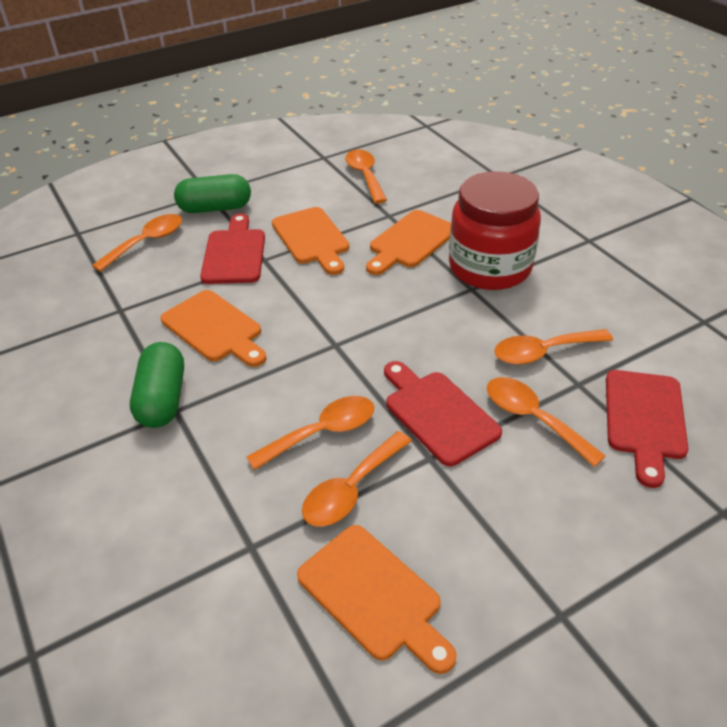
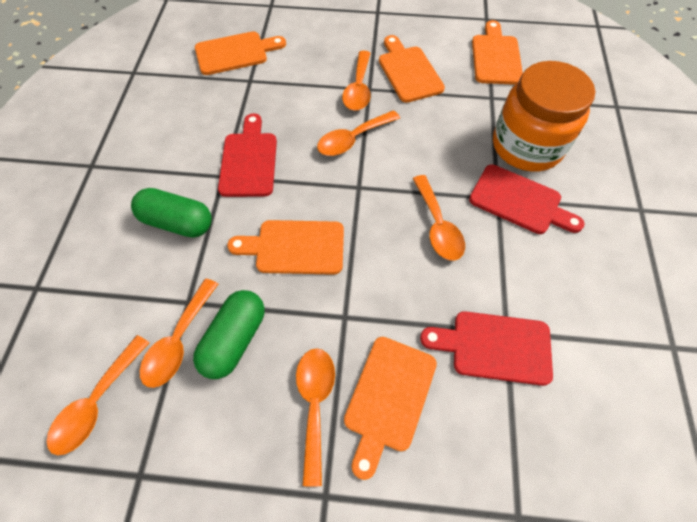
orange cutting board: 4 -> 5
orange jar: 0 -> 1
red jar: 1 -> 0

